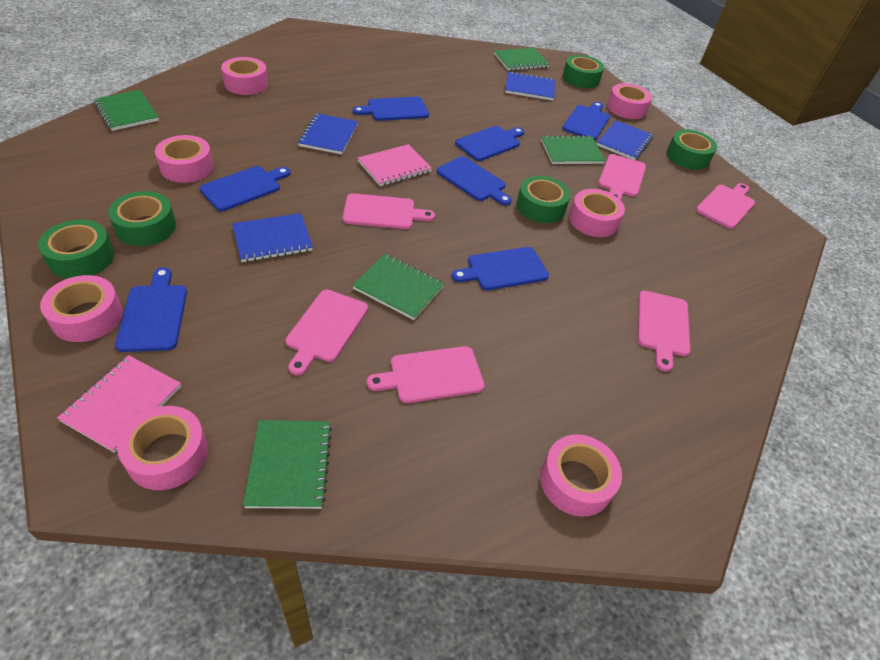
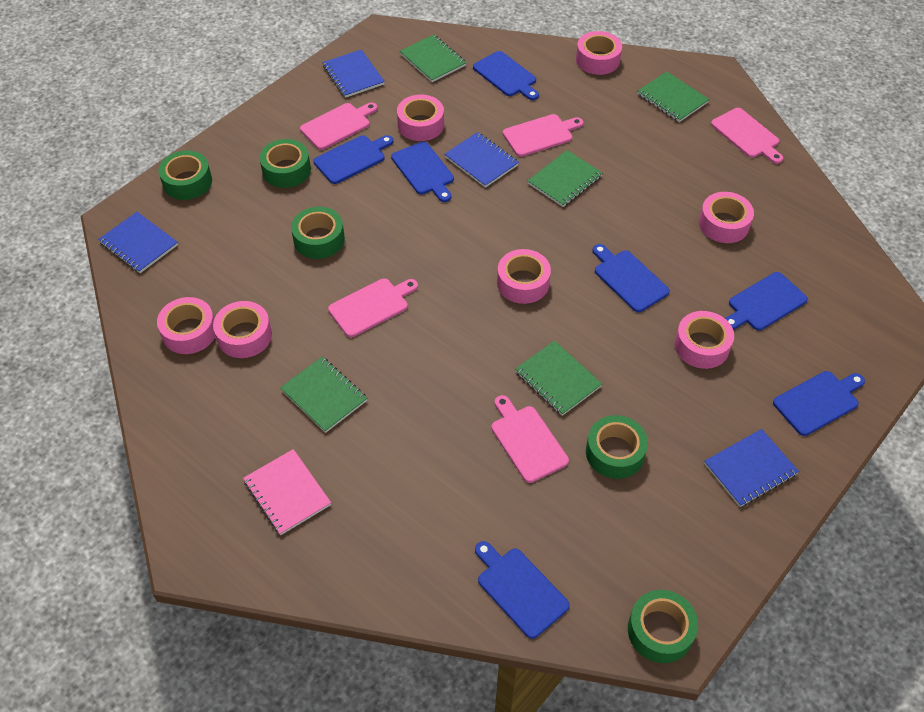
pink cutting board: 6 -> 5
pink notebook: 2 -> 1

